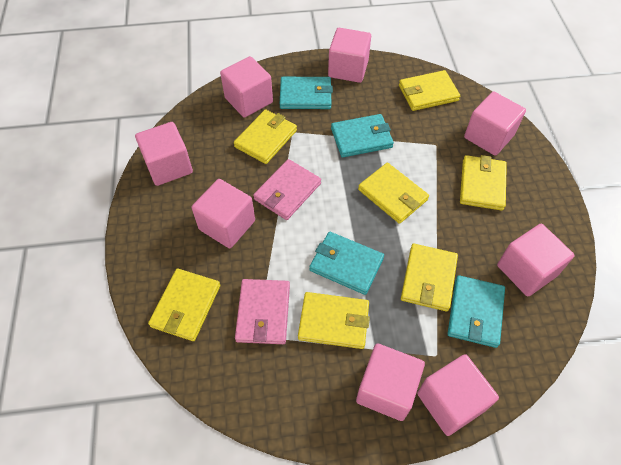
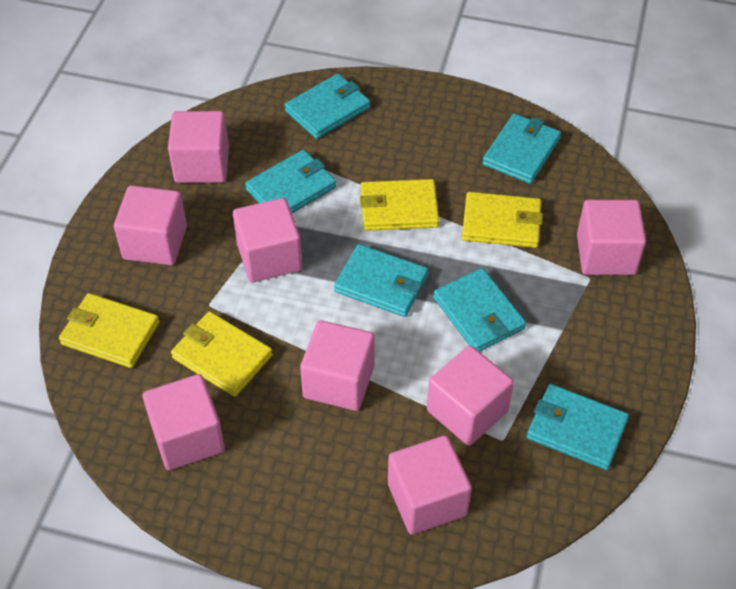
pink wallet: 2 -> 0
turquoise wallet: 4 -> 6
yellow wallet: 7 -> 4

